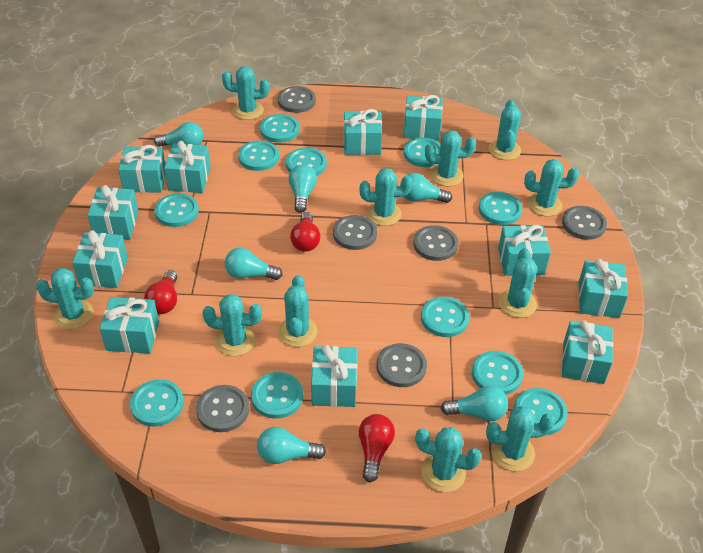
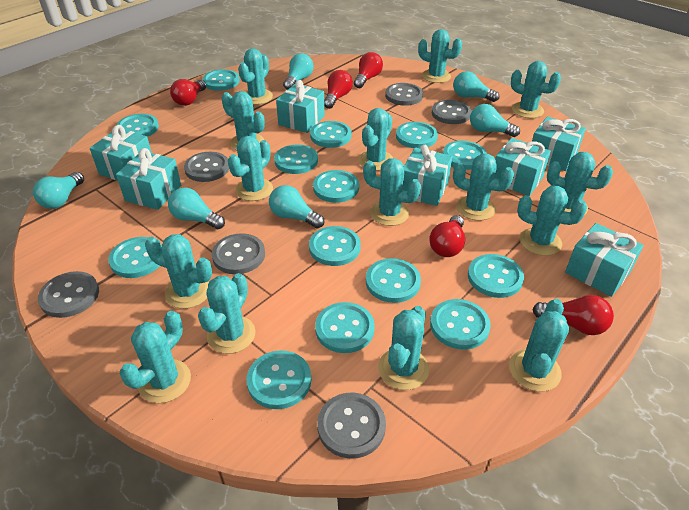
red light bulb: 3 -> 5
turquoise button: 11 -> 14
turquoise cactus: 11 -> 15
turquoise gift: 11 -> 7

